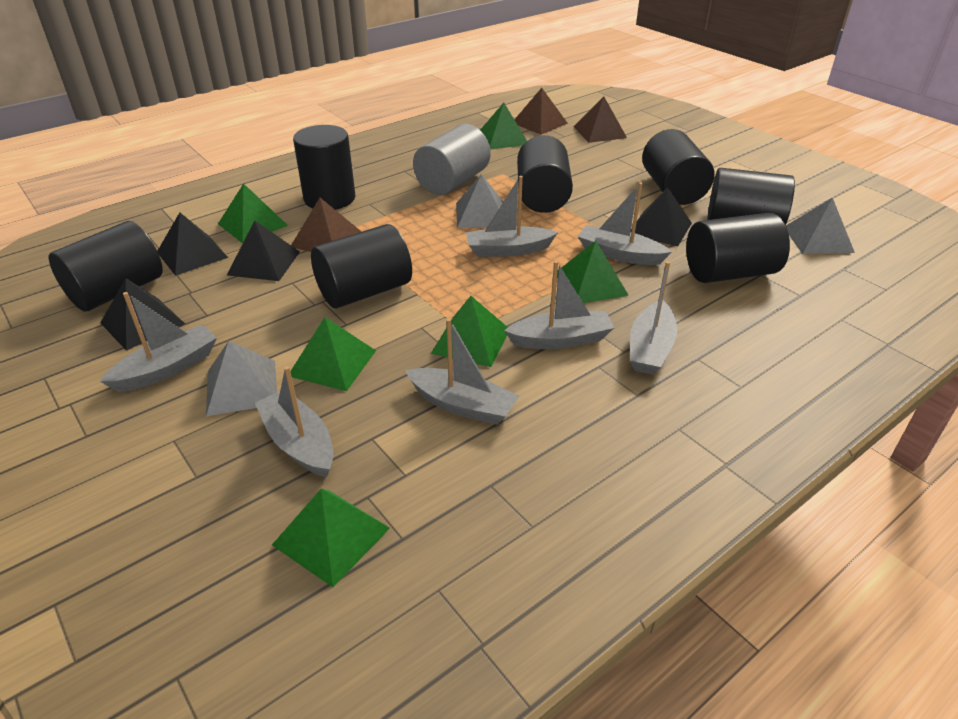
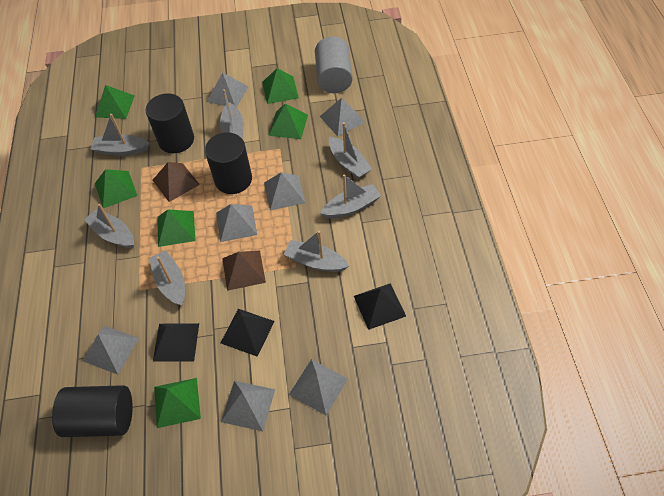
black cylinder: 7 -> 3
black pyramid: 4 -> 3
brown pyramid: 3 -> 2
grey pyramid: 3 -> 7

